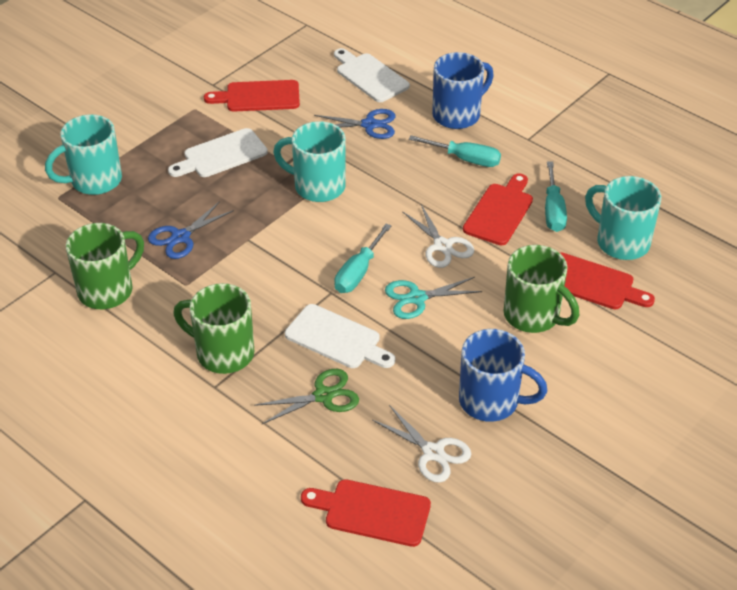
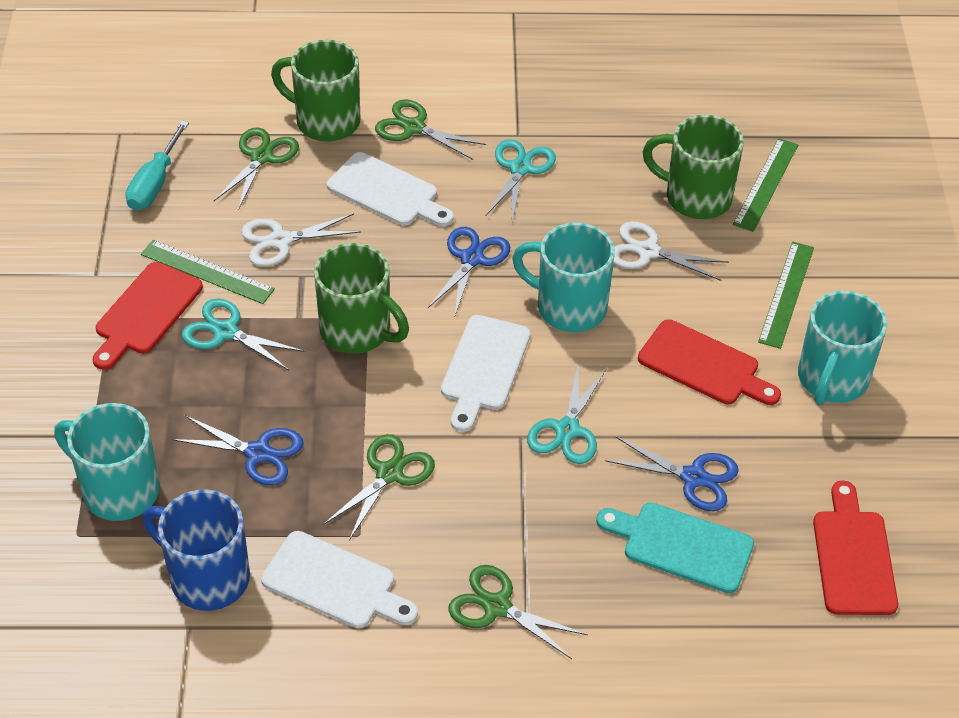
blue mug: 2 -> 1
blue scissors: 2 -> 3
green ruler: 0 -> 3
green scissors: 1 -> 4
red cutting board: 4 -> 3
turquoise cutting board: 0 -> 1
turquoise scissors: 1 -> 3
turquoise screwdriver: 3 -> 1

